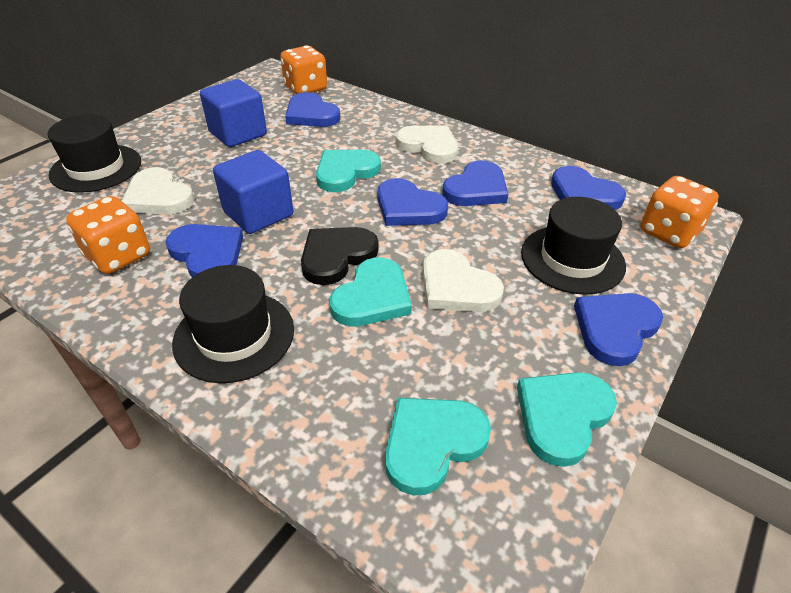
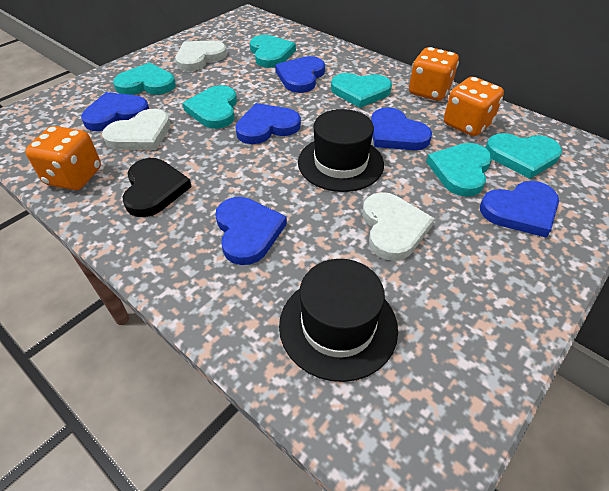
black hat: 3 -> 2
blue cube: 2 -> 0
turquoise heart: 4 -> 6

